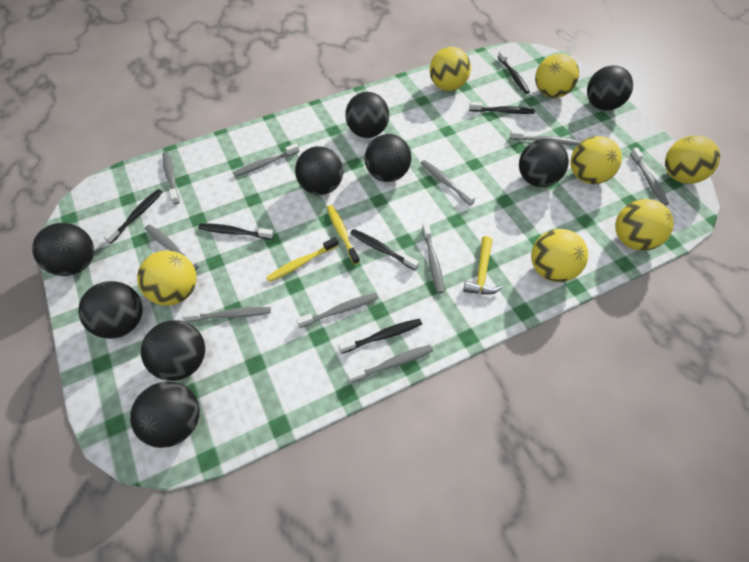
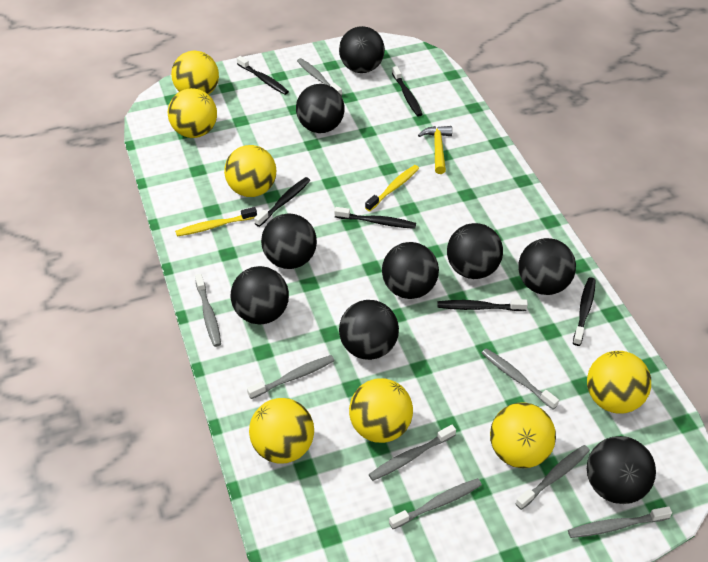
grey toothbrush: 10 -> 8

